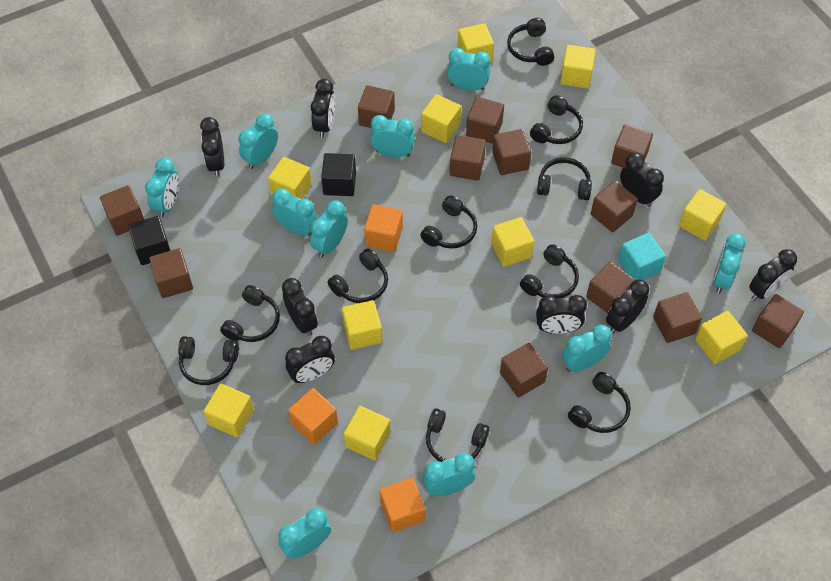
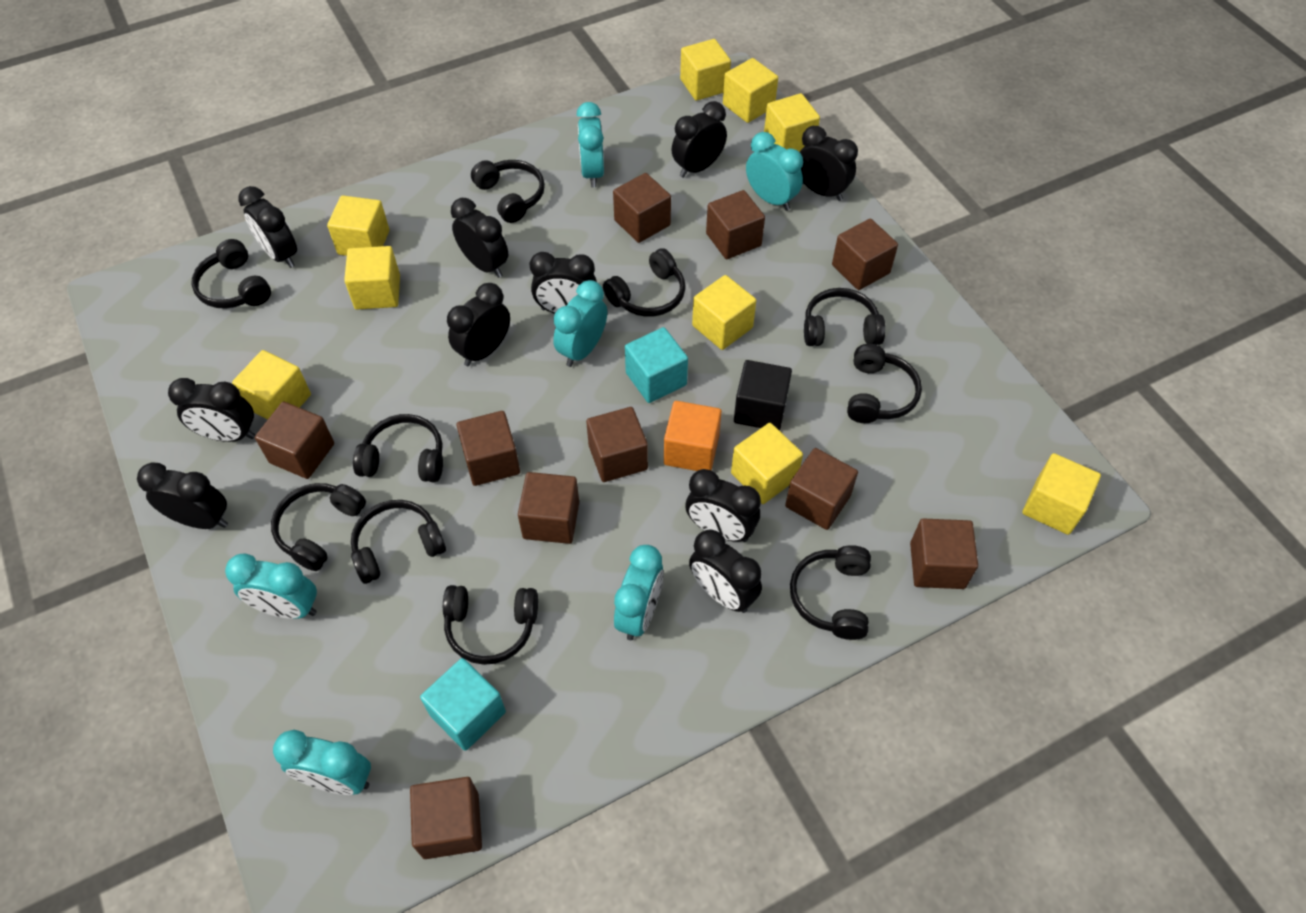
black clock: 8 -> 10
black cube: 2 -> 1
brown cube: 12 -> 10
orange cube: 3 -> 1
turquoise clock: 10 -> 6
turquoise cube: 1 -> 2
yellow cube: 10 -> 9

